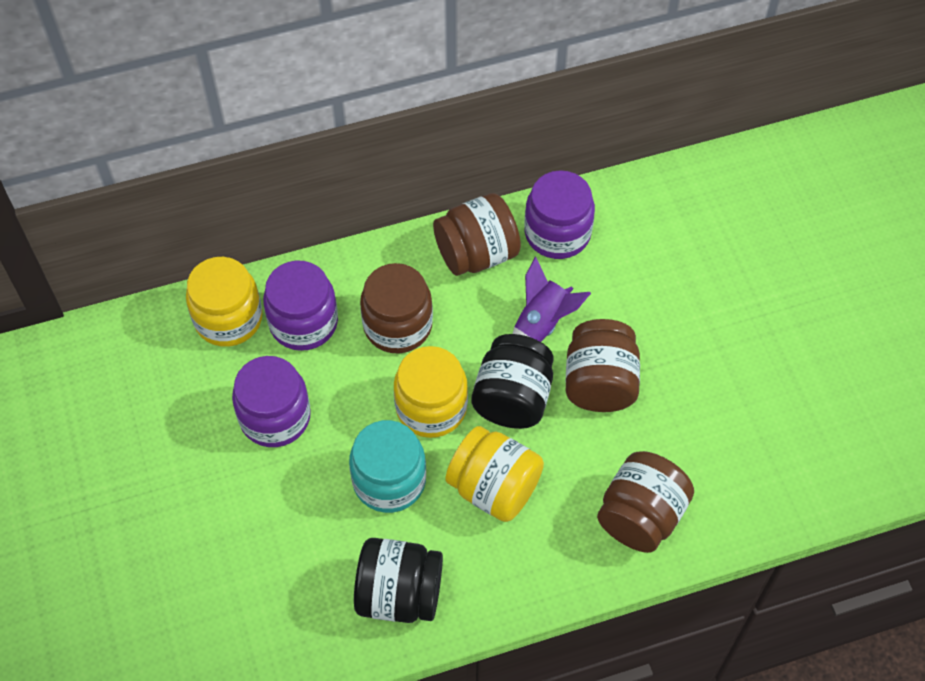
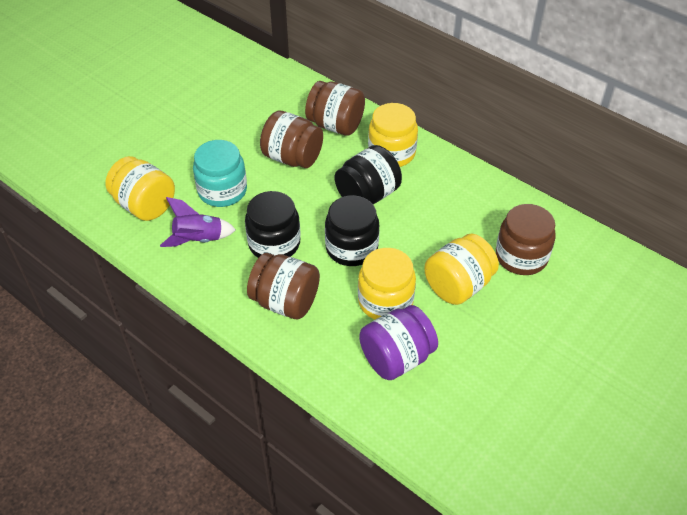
black jar: 2 -> 3
purple jar: 3 -> 1
yellow jar: 3 -> 4

